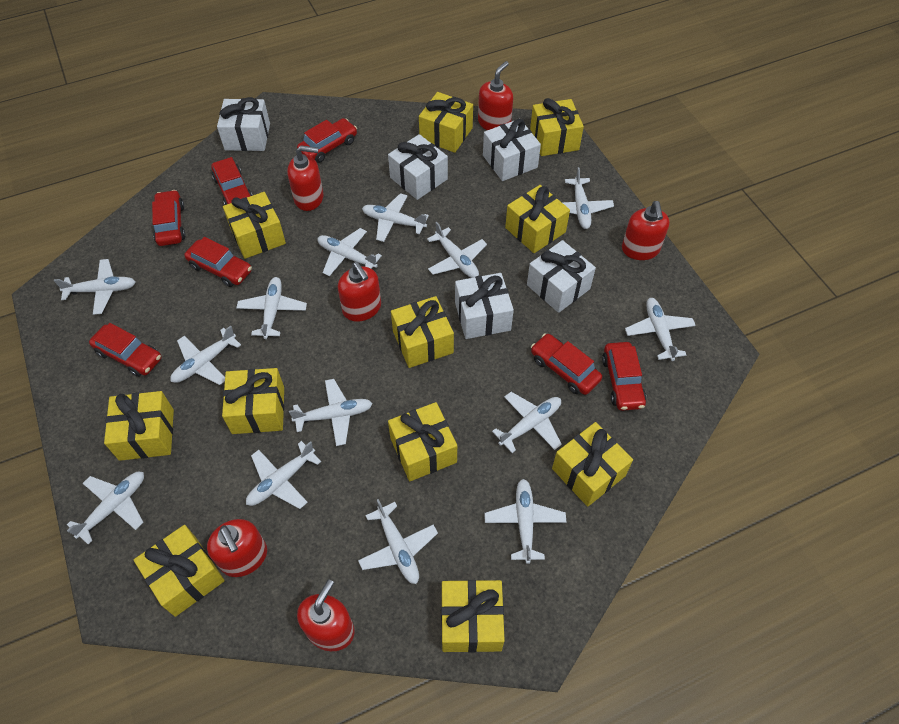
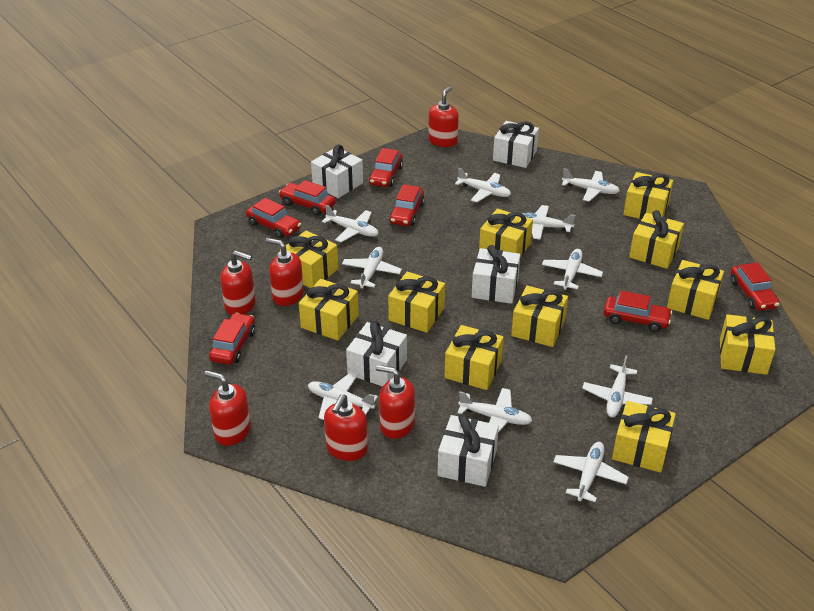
white plane: 14 -> 10

